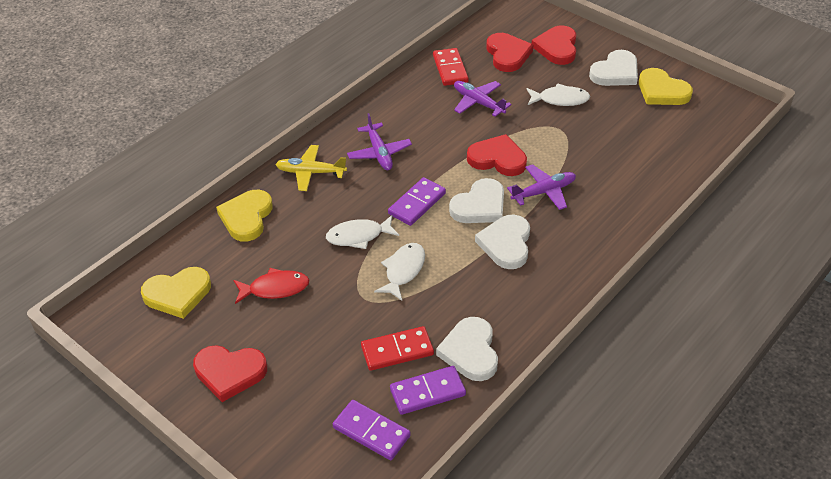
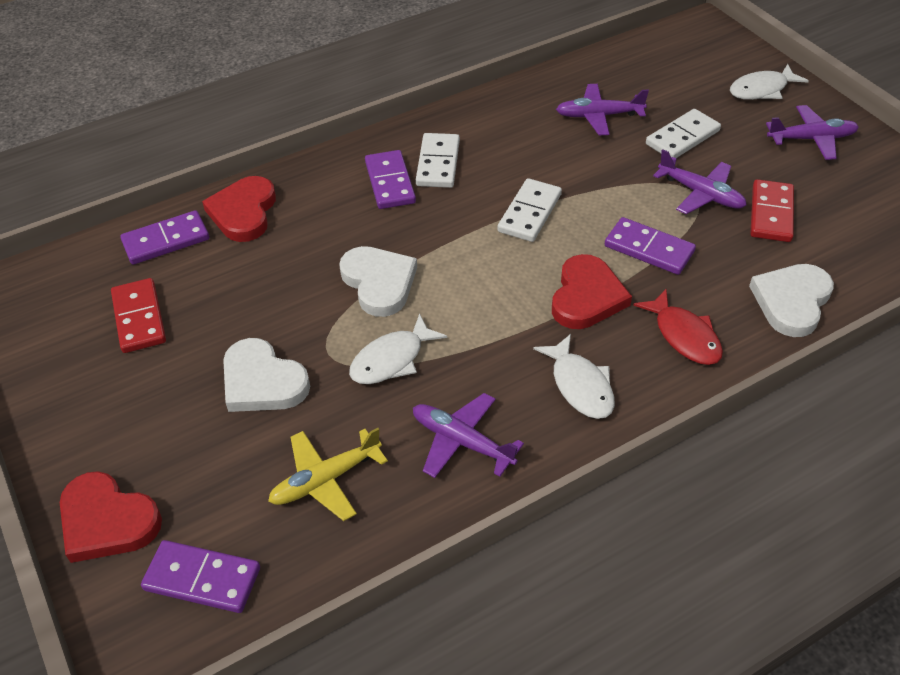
purple domino: 3 -> 4
purple plane: 3 -> 4
red heart: 4 -> 3
white domino: 0 -> 3
white heart: 4 -> 3
yellow heart: 3 -> 0

